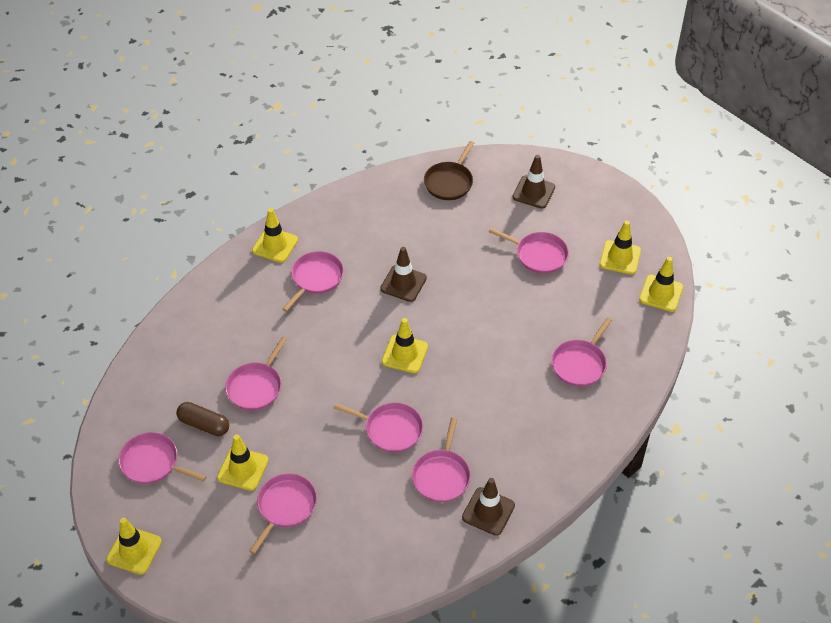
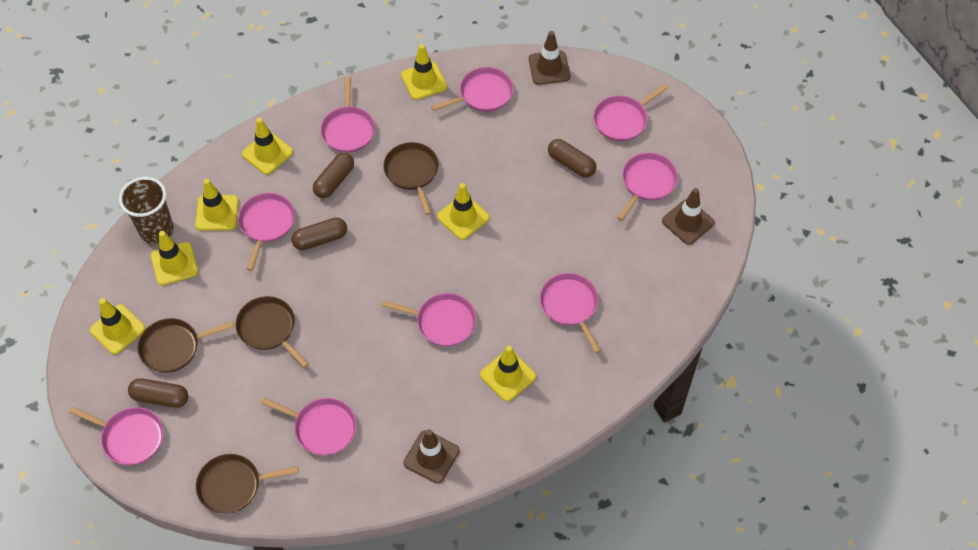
brown capsule: 1 -> 4
brown cup: 0 -> 1
brown pan: 1 -> 4
pink pan: 8 -> 9
yellow traffic cone: 6 -> 7

